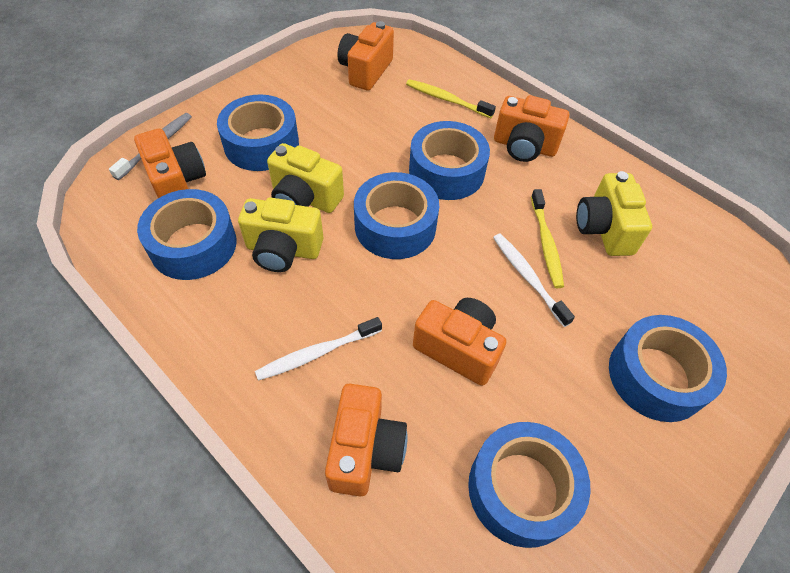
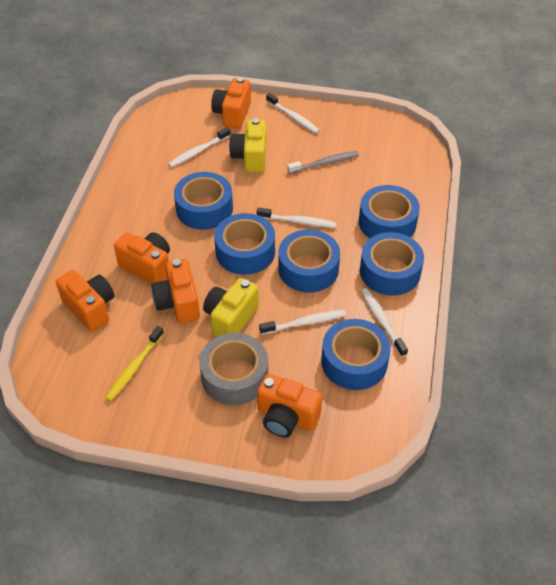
grey tape: 0 -> 1
white toothbrush: 2 -> 5
yellow camera: 3 -> 2
yellow toothbrush: 2 -> 1

